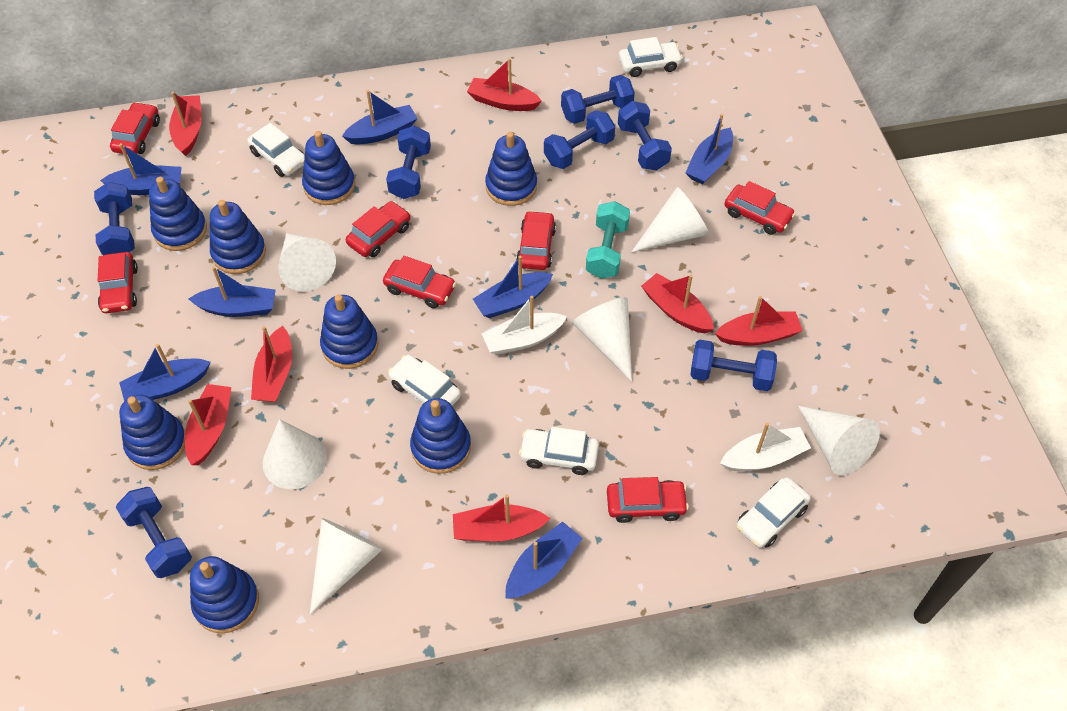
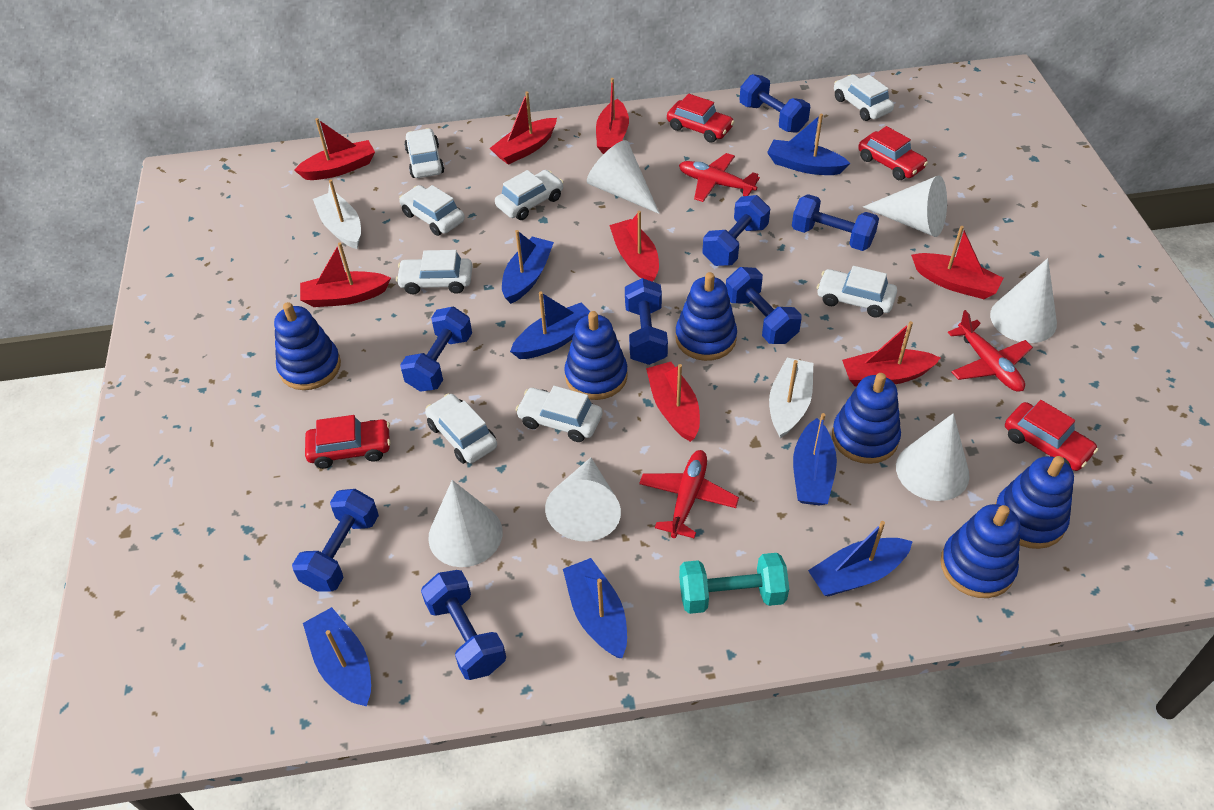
blue dumbbell: 7 -> 8
blue stacking toy: 8 -> 6
red boat: 7 -> 8
red car: 7 -> 4
red plane: 0 -> 3
white car: 5 -> 8

